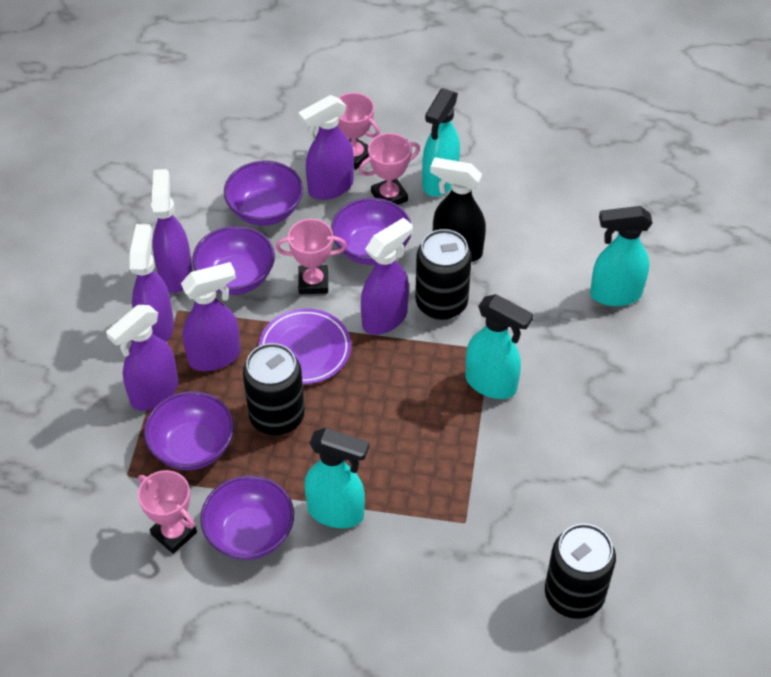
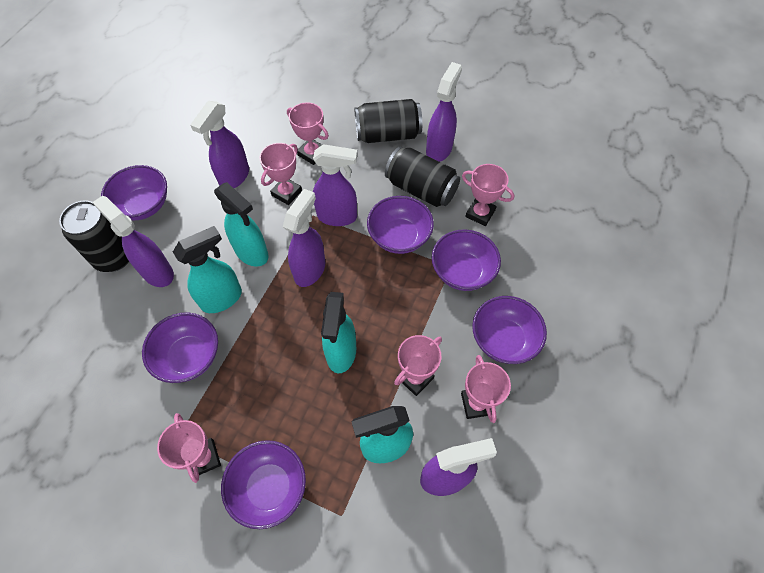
black spray bottle: 1 -> 0
pink trophy: 4 -> 6
purple bowl: 5 -> 6
purple plate: 1 -> 0

